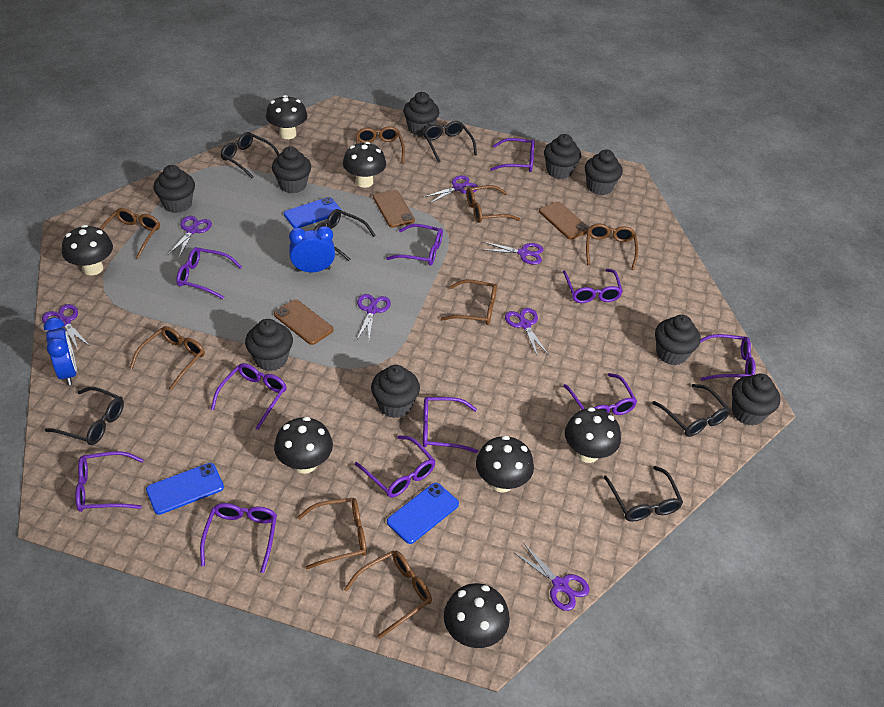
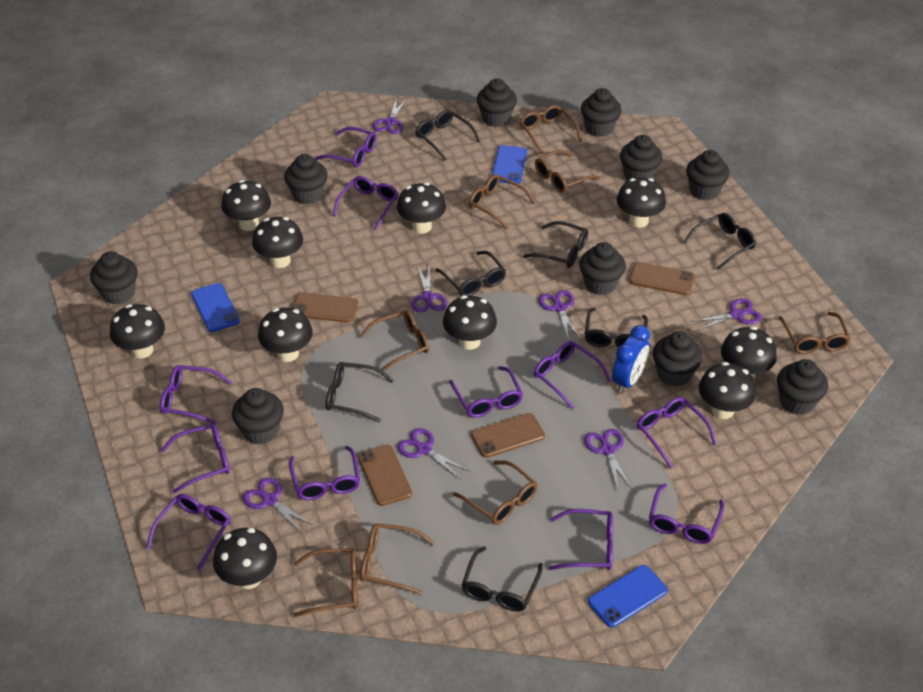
black cupcake: 9 -> 10
black glasses: 6 -> 7
black mushroom: 7 -> 10
blue clock: 2 -> 1
brown phone: 3 -> 4

